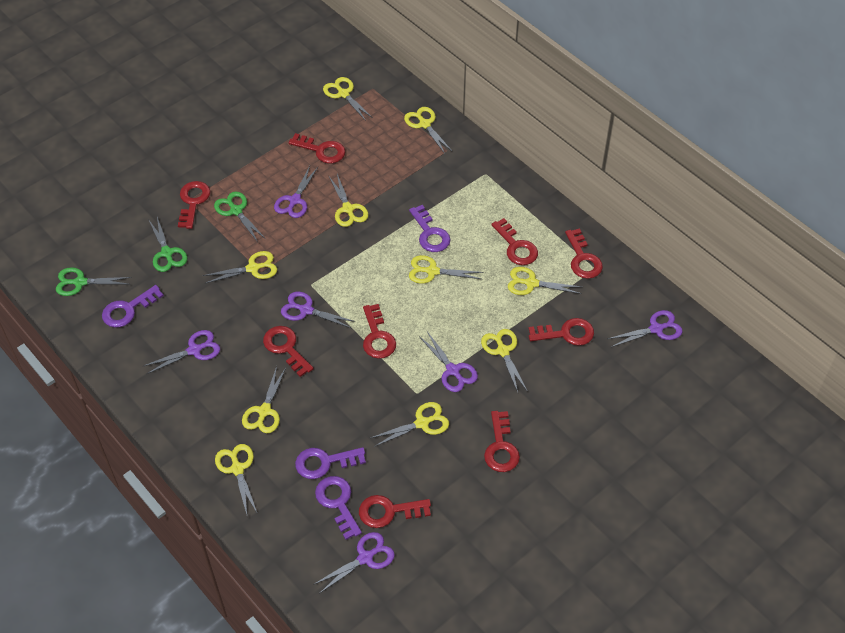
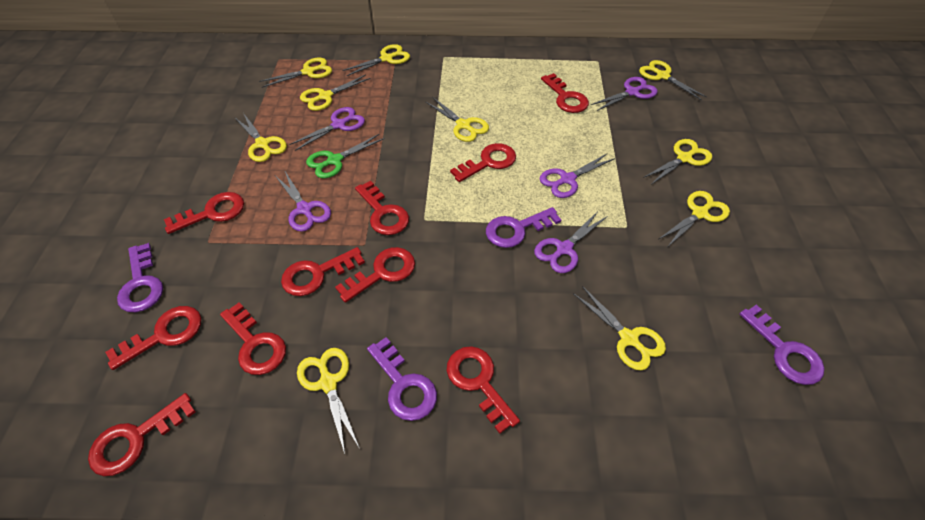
green scissors: 3 -> 1
purple scissors: 6 -> 5
red key: 9 -> 10

